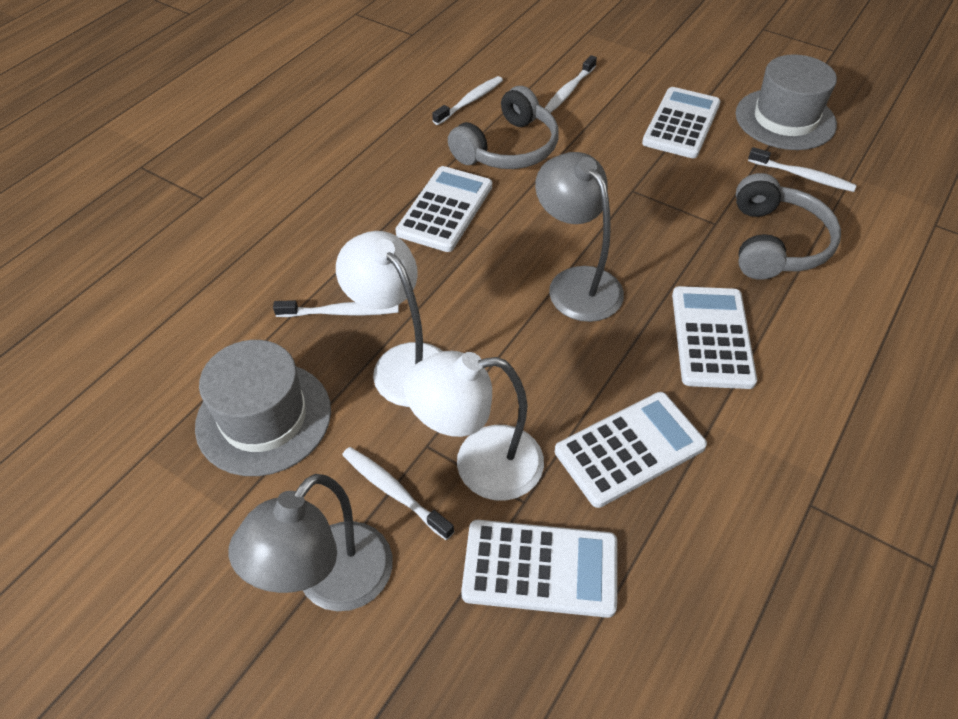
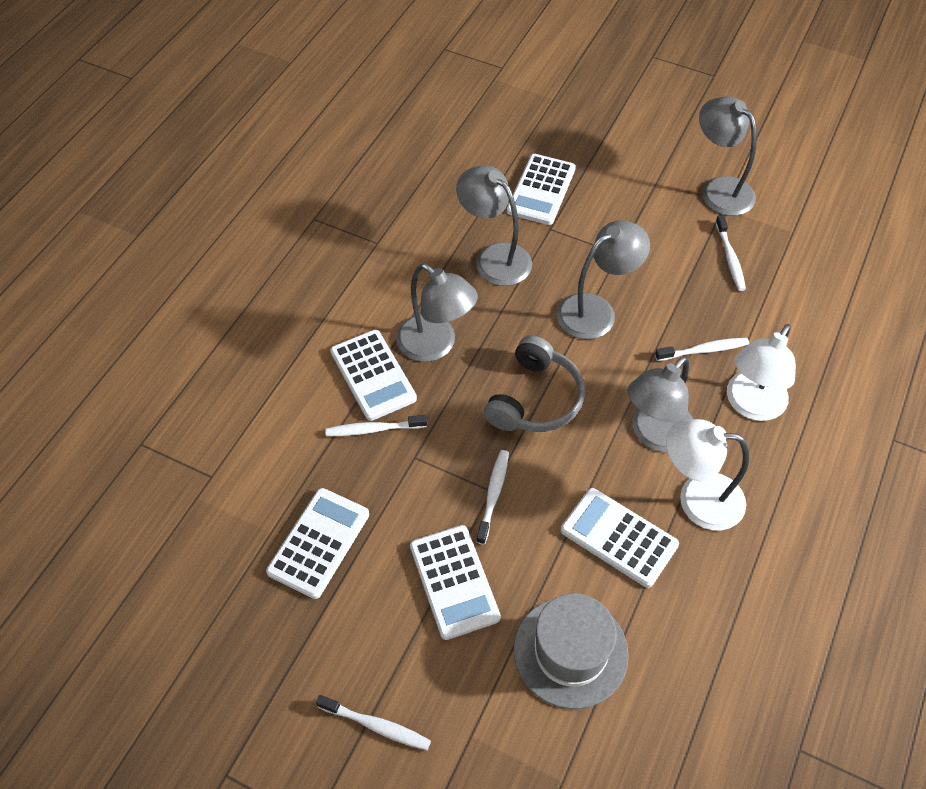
grey hat: 2 -> 1
grey headphones: 2 -> 1
grey lamp: 2 -> 5

